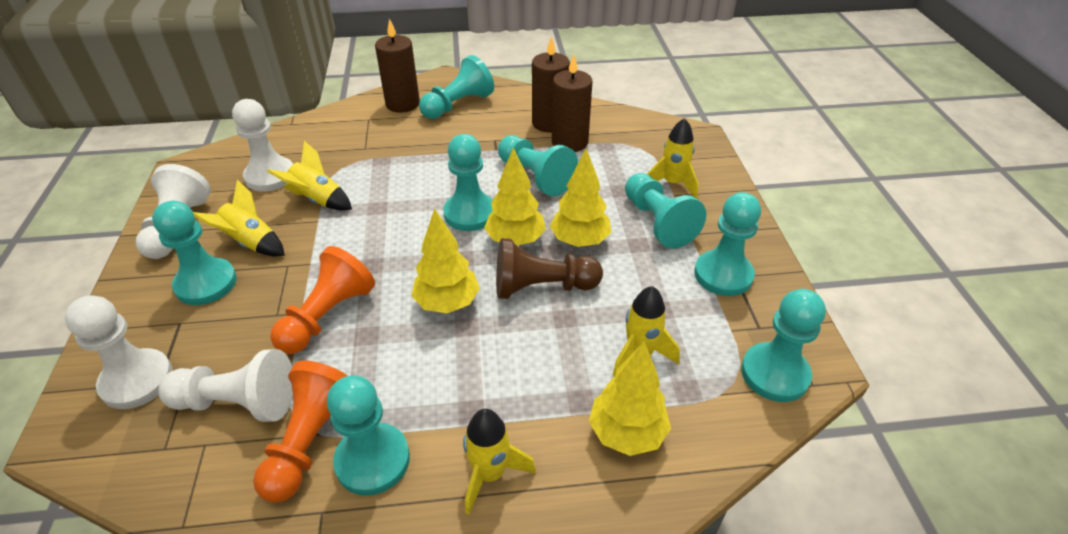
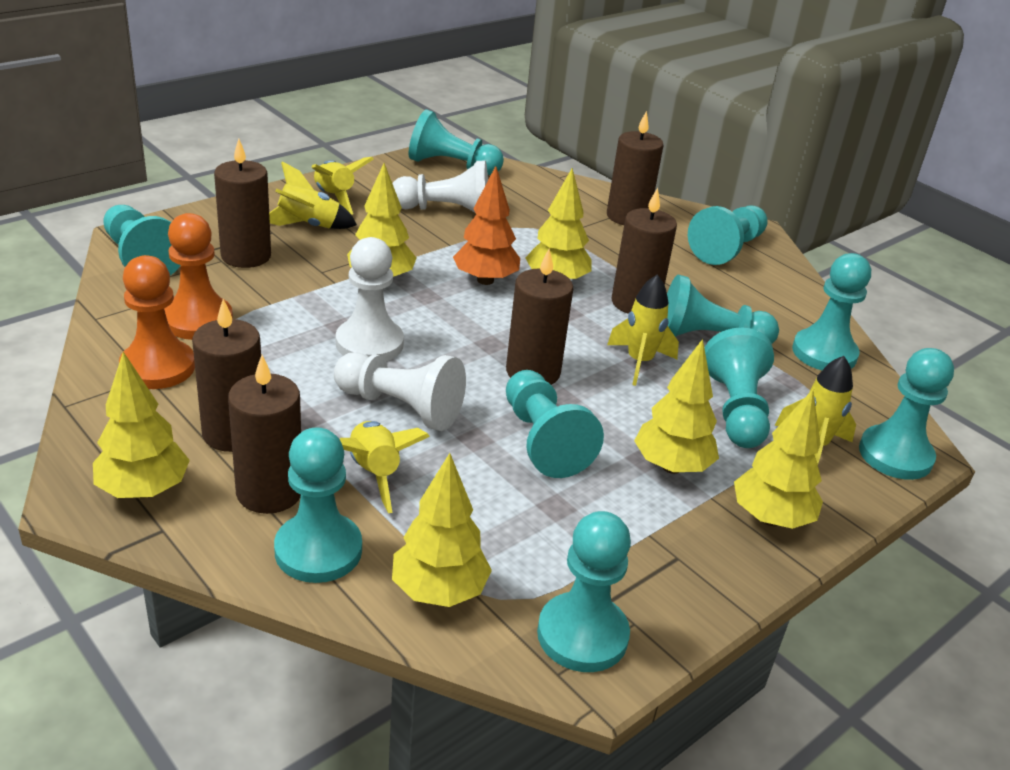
brown candle: 3 -> 6
brown pawn: 1 -> 0
orange tree: 0 -> 1
turquoise pawn: 8 -> 10
white pawn: 4 -> 3
yellow tree: 4 -> 6

